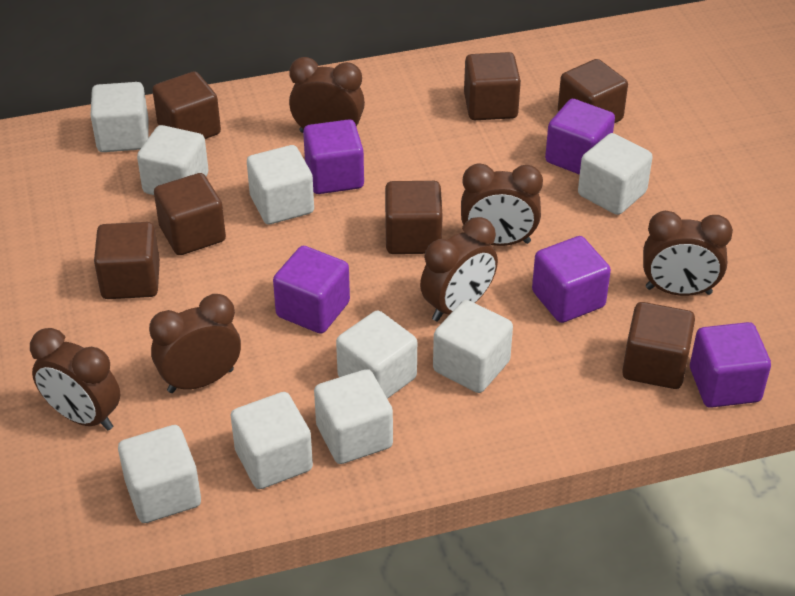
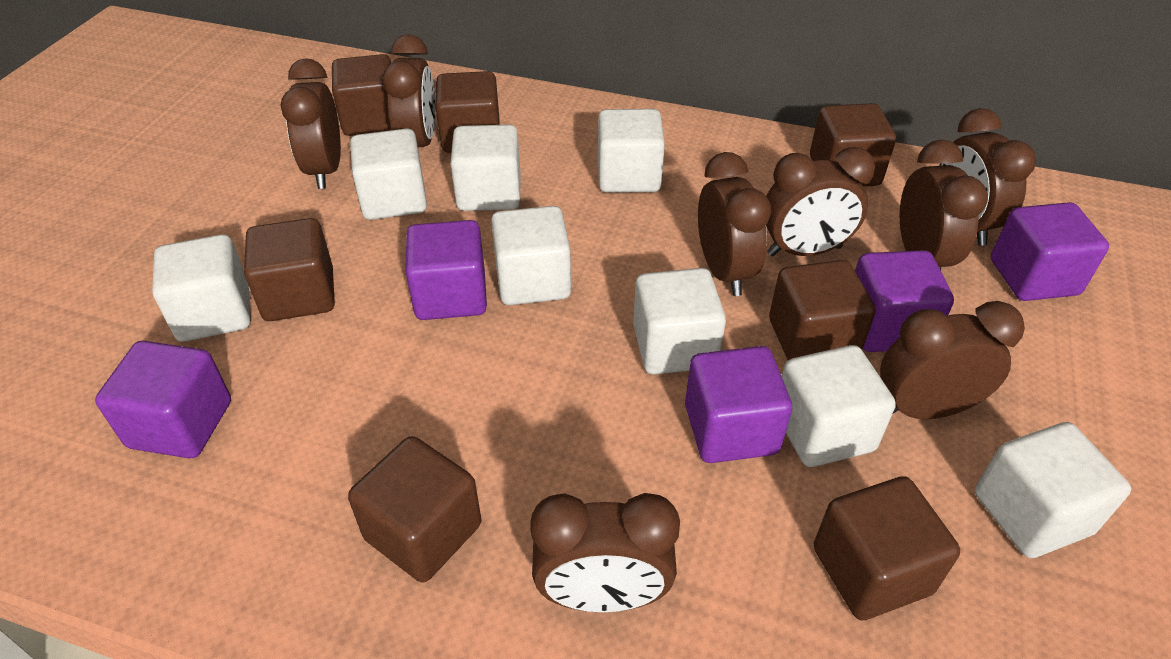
brown clock: 6 -> 8
white cube: 9 -> 8

